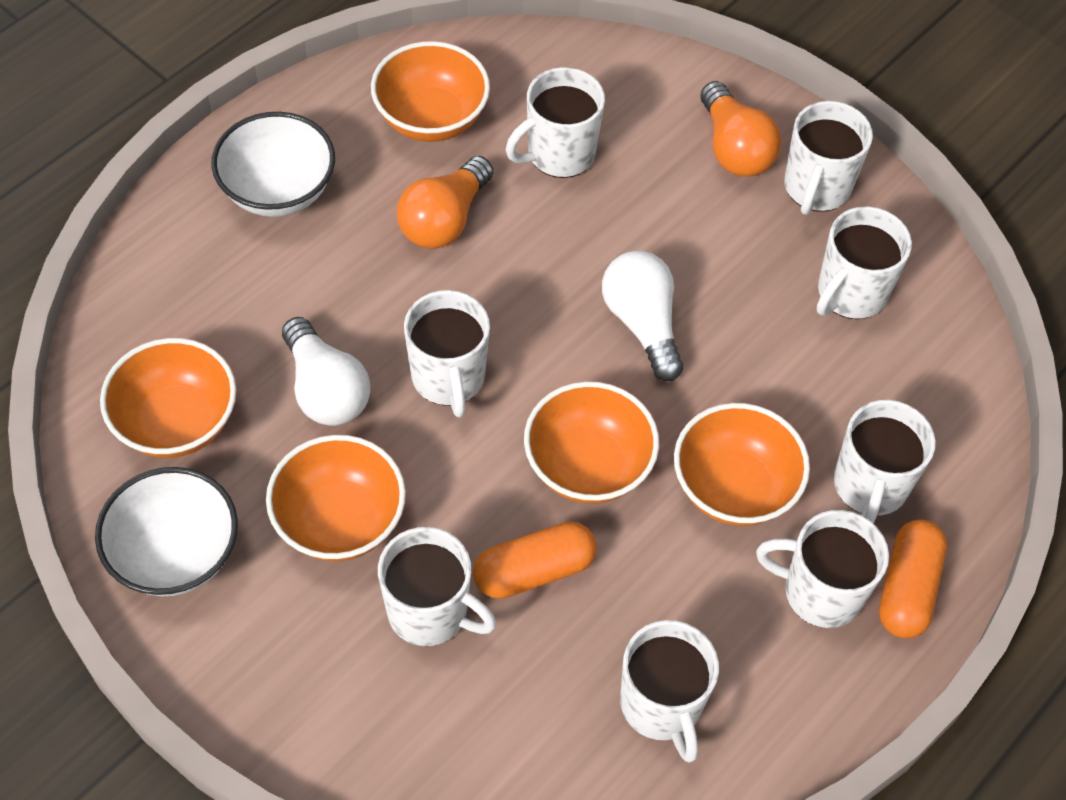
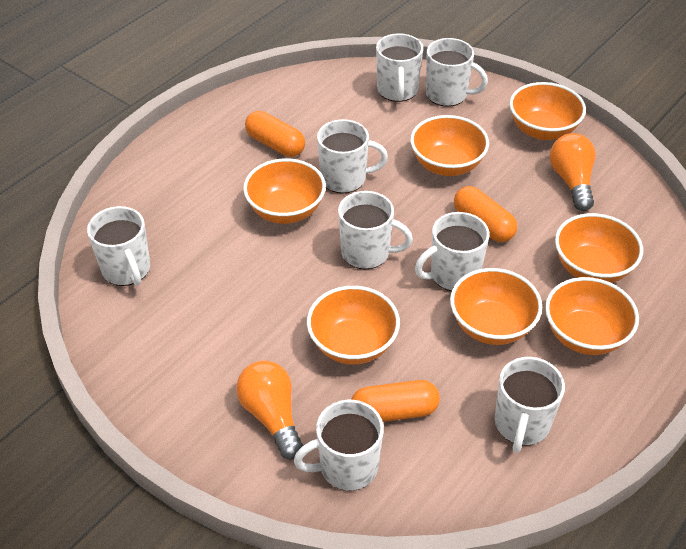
orange bowl: 5 -> 7
orange capsule: 2 -> 3
white bowl: 2 -> 0
white light bulb: 2 -> 0

